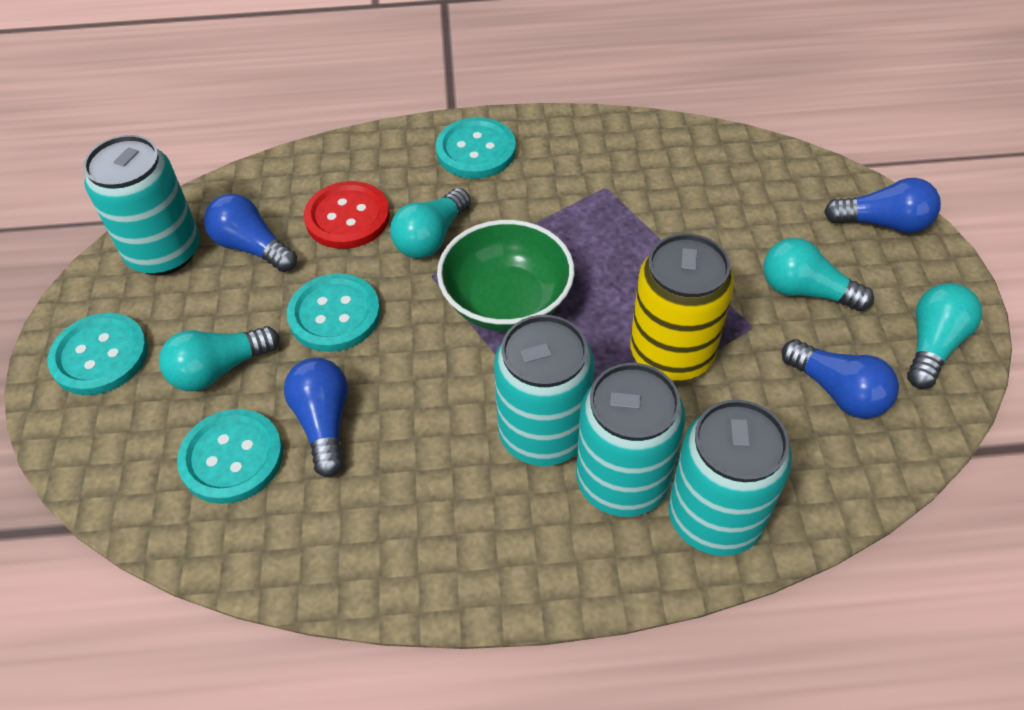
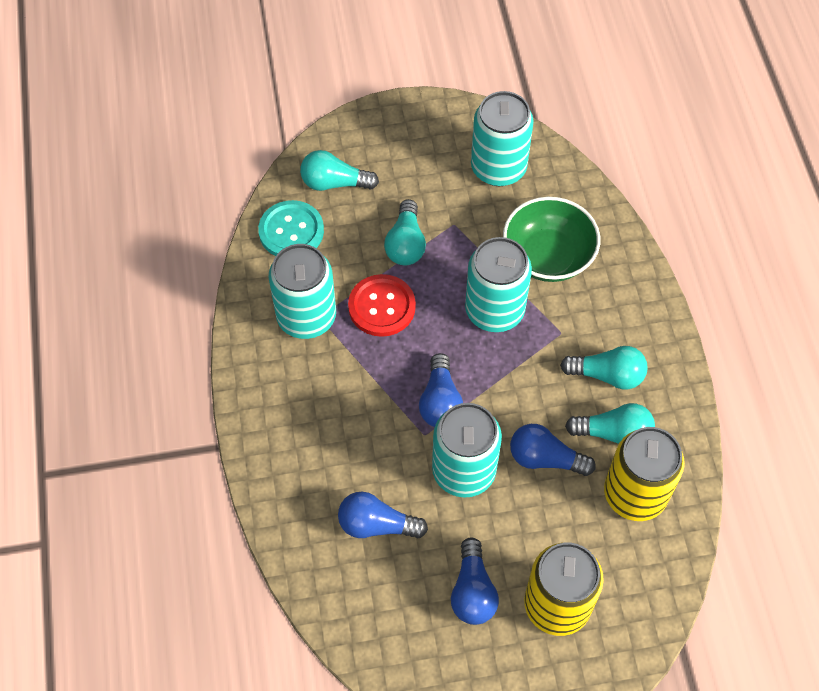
turquoise button: 4 -> 1
yellow can: 1 -> 2

